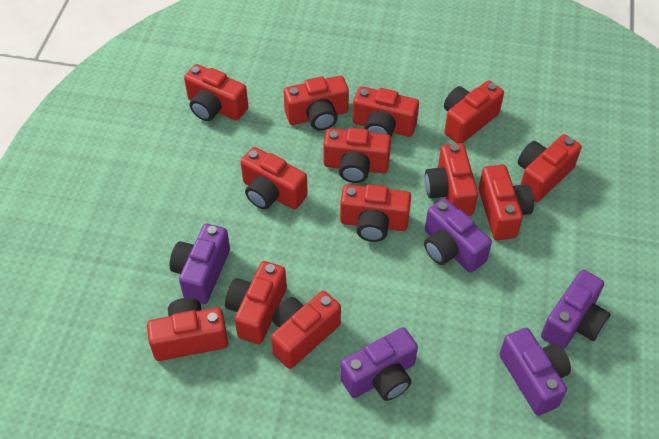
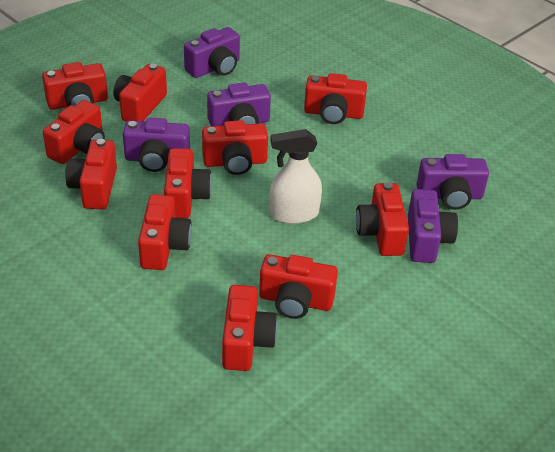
red camera: 13 -> 11
white spray bottle: 0 -> 1

